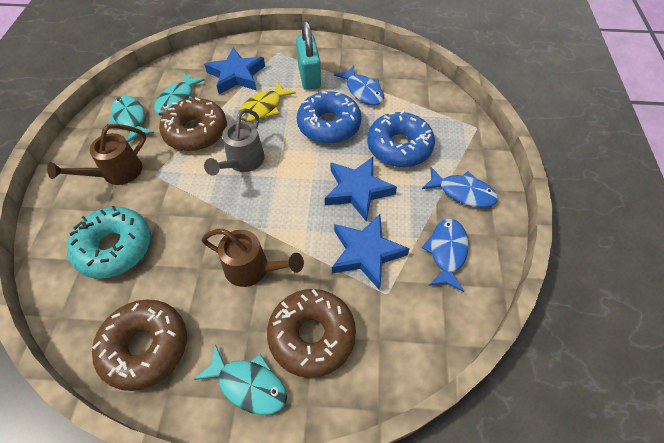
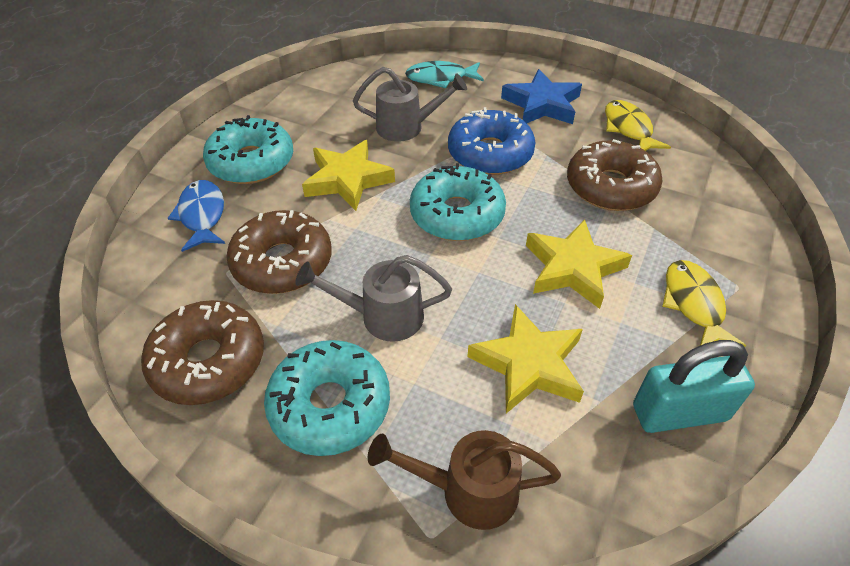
blue donut: 2 -> 1
blue fish: 3 -> 1
blue star: 3 -> 1
brown watering can: 2 -> 1
grey watering can: 1 -> 2
turquoise donut: 1 -> 3
turquoise fish: 3 -> 1
yellow fish: 1 -> 2
yellow star: 0 -> 3

